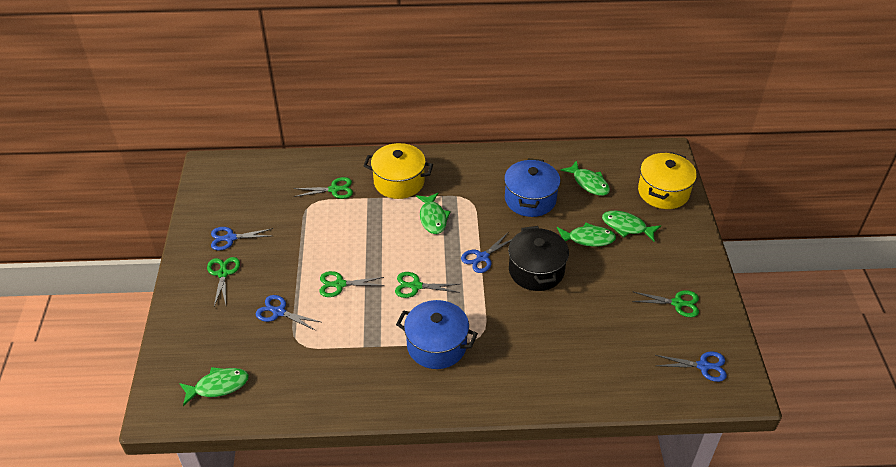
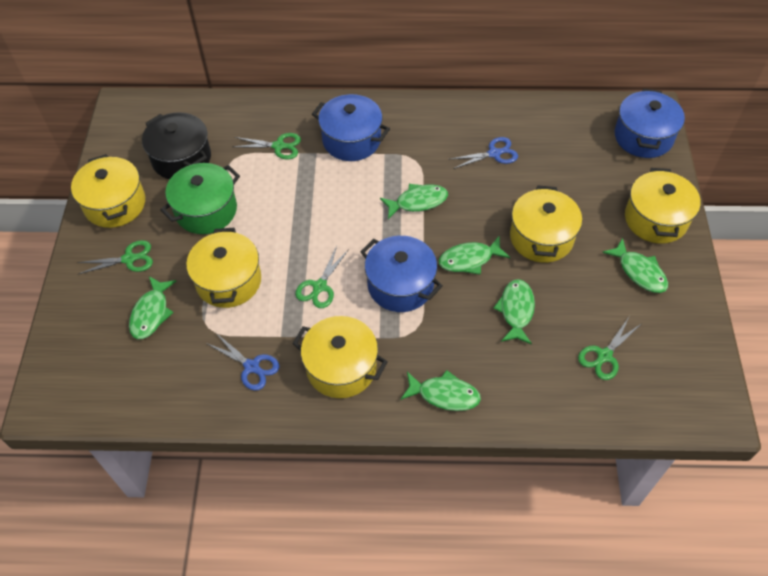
blue pot: 2 -> 3
blue scissors: 4 -> 2
green fish: 5 -> 6
green pot: 0 -> 1
green scissors: 5 -> 4
yellow pot: 2 -> 5

